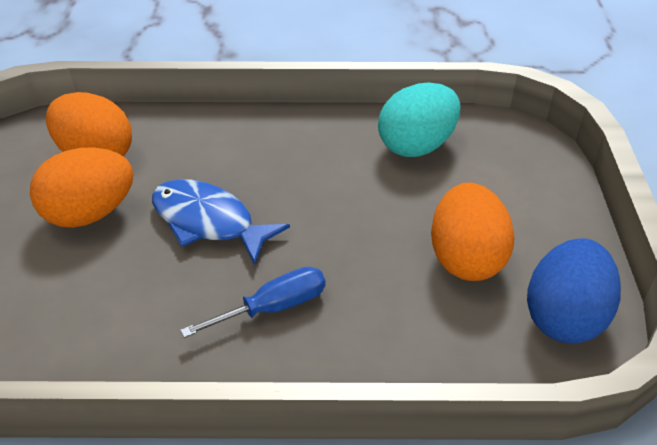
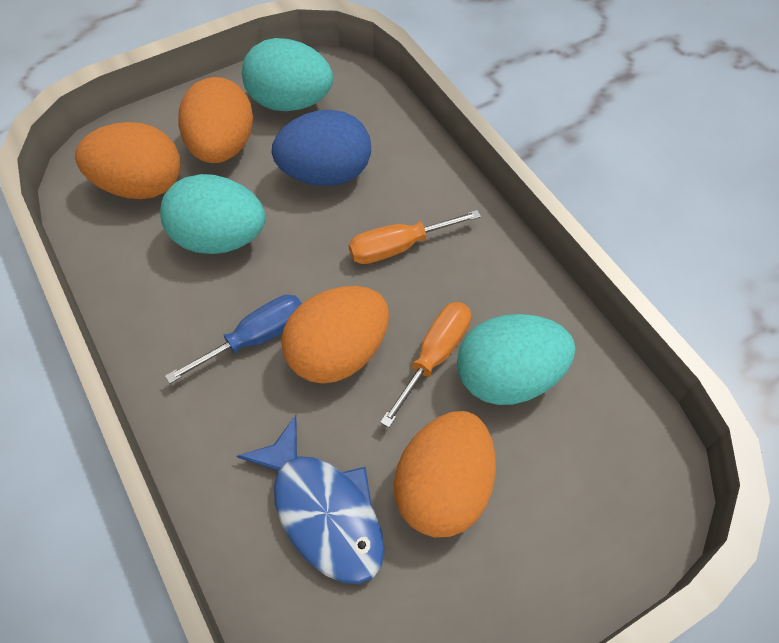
orange egg: 3 -> 4
orange screwdriver: 0 -> 2
turquoise egg: 1 -> 3

